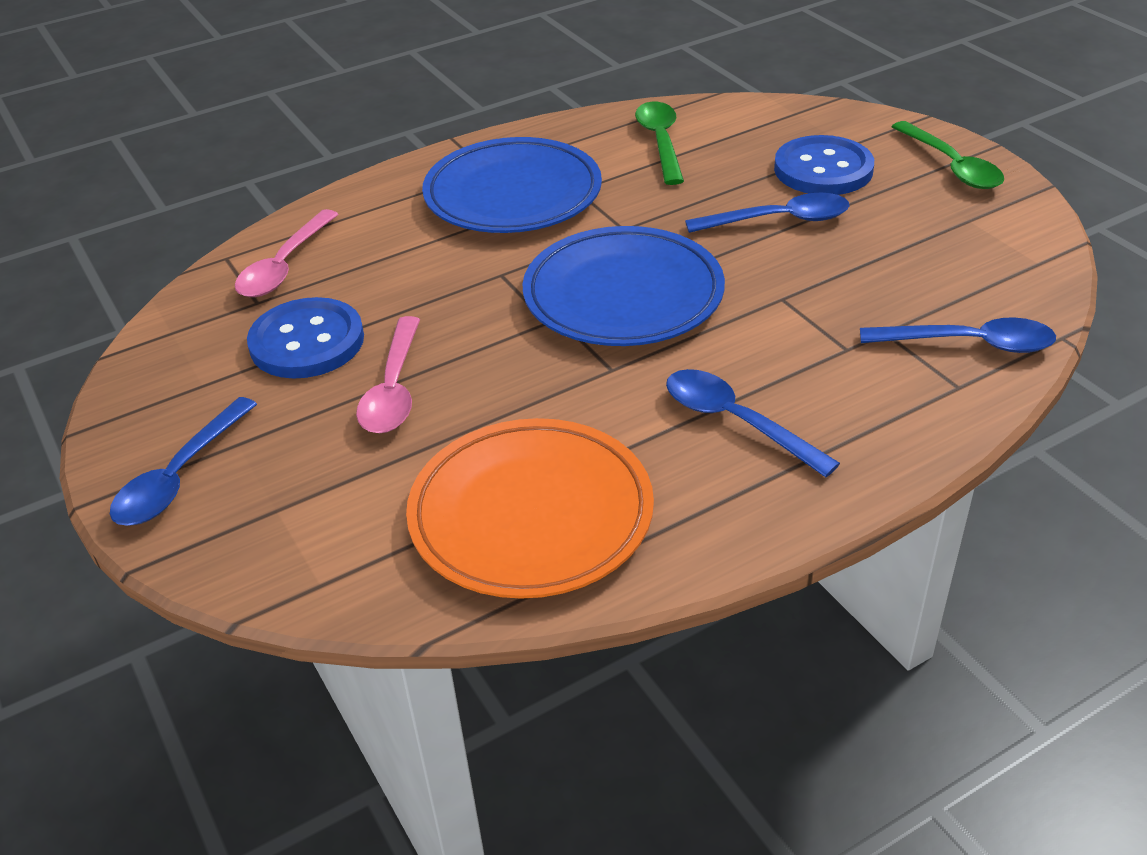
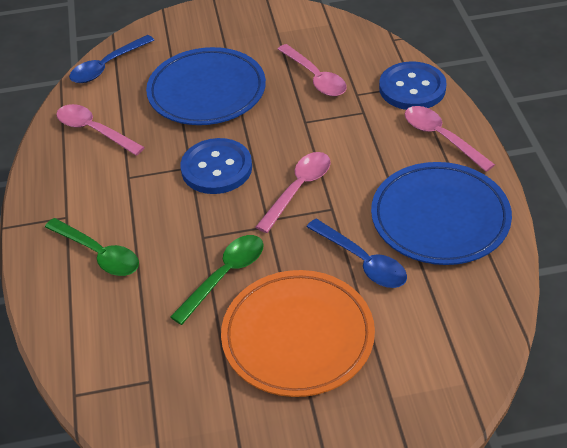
blue spoon: 4 -> 2
pink spoon: 2 -> 4

